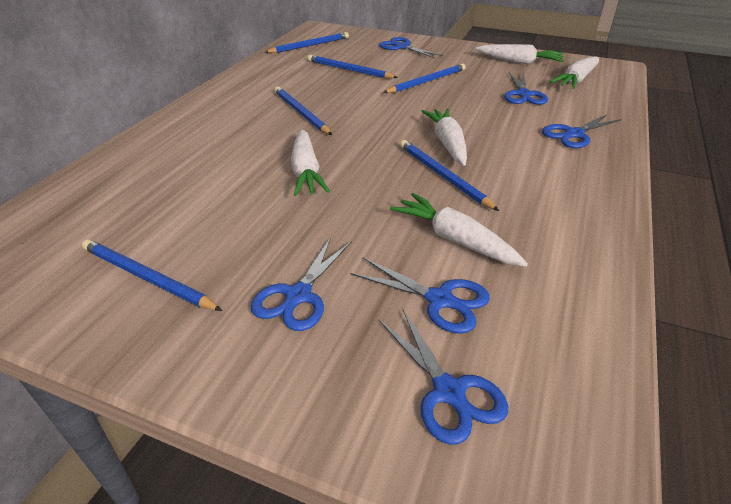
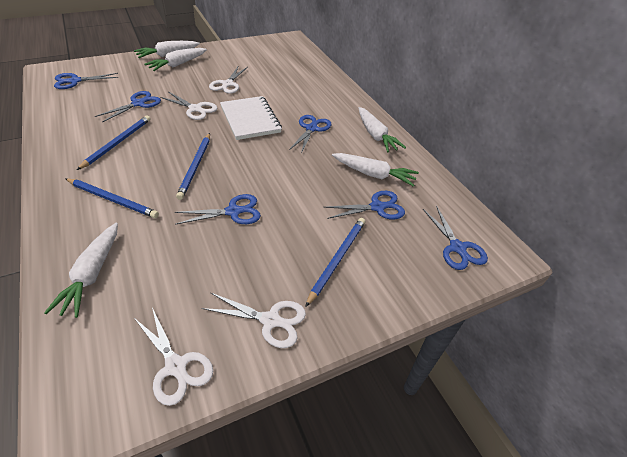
blue pencil: 6 -> 4
white notebook: 0 -> 1
white scissors: 0 -> 4

